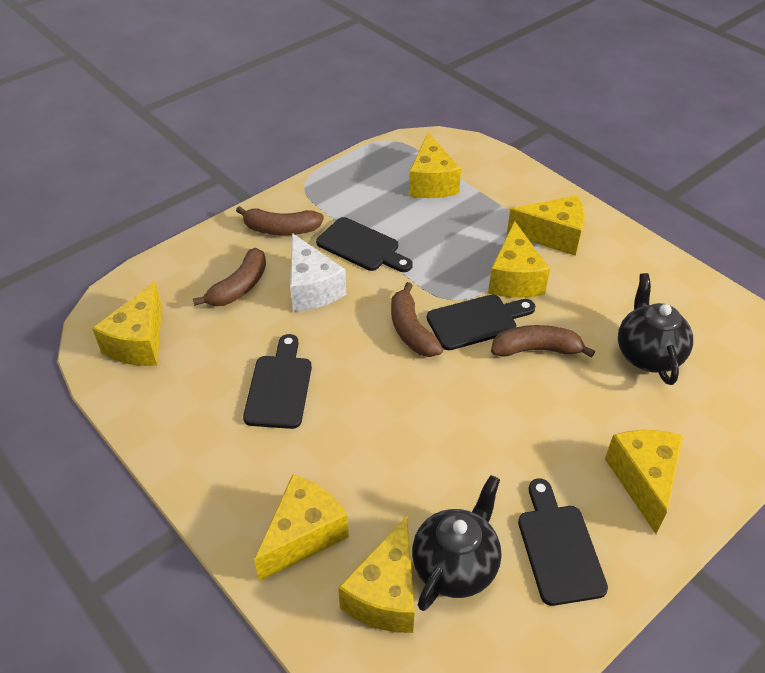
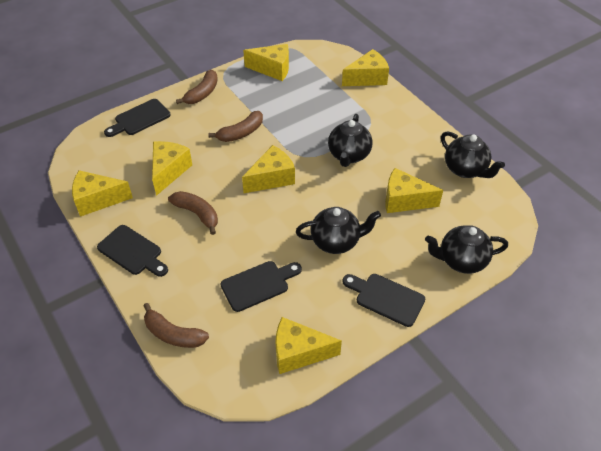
black teapot: 2 -> 4
white cheese: 1 -> 0

